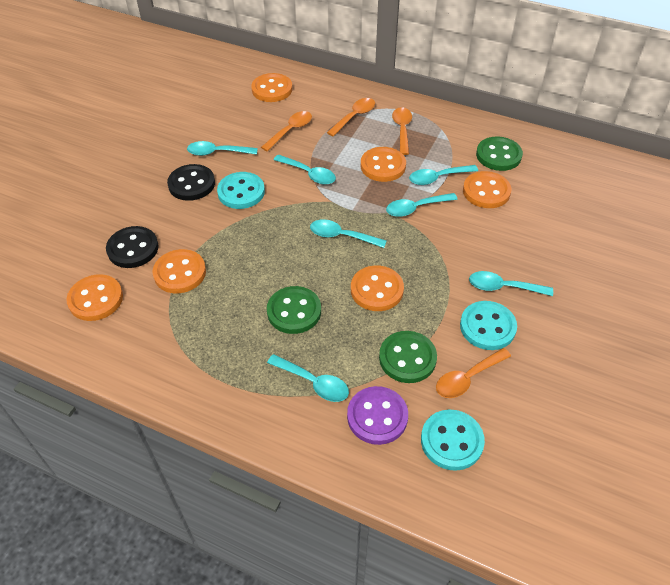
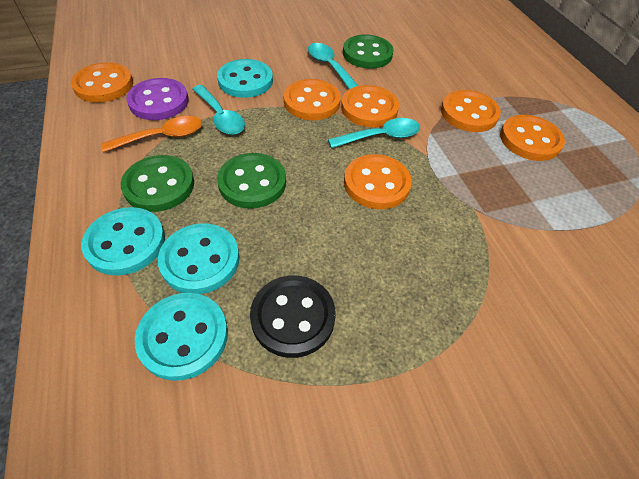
black button: 2 -> 1
orange spoon: 4 -> 1
turquoise button: 3 -> 4
turquoise spoon: 7 -> 3

